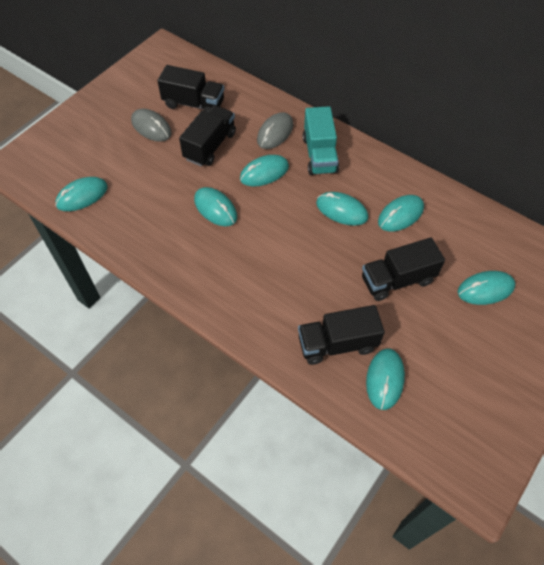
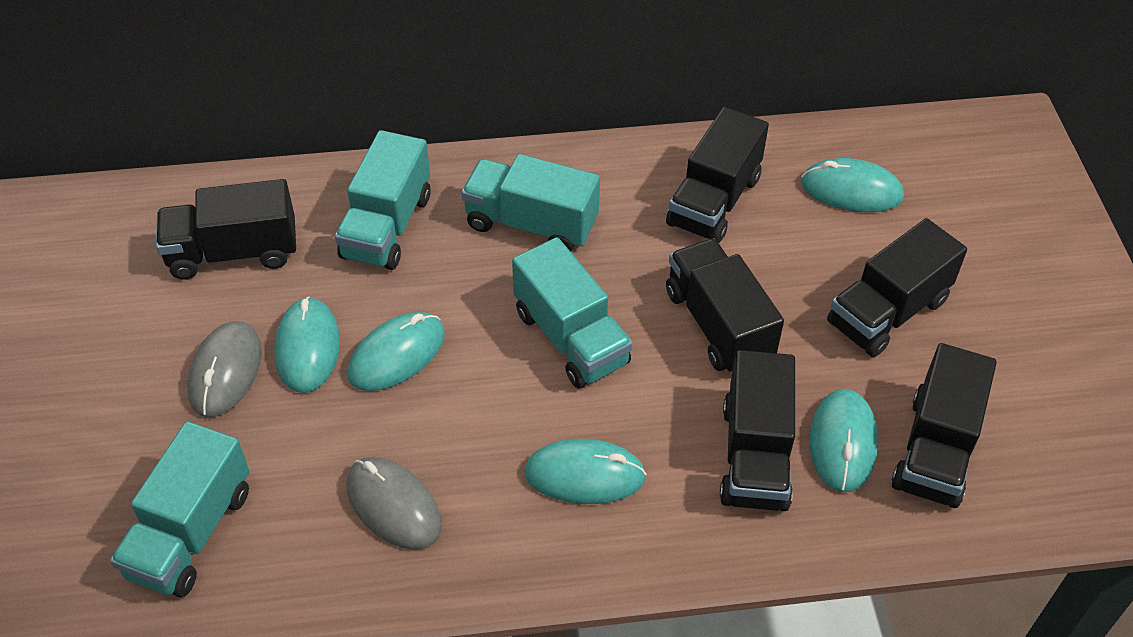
black truck: 4 -> 6
turquoise mouse: 7 -> 5
turquoise truck: 1 -> 4

